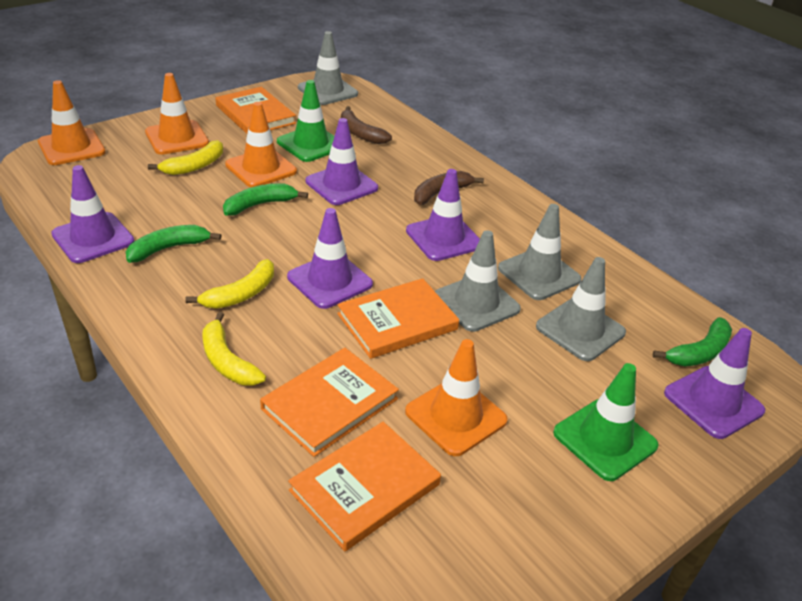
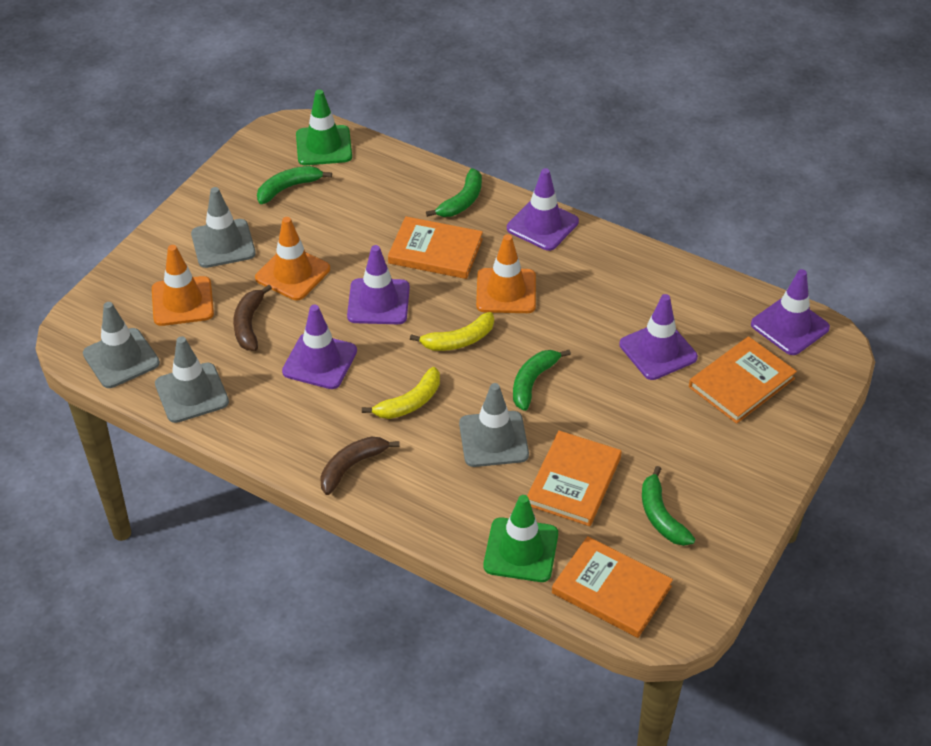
green banana: 3 -> 4
orange traffic cone: 4 -> 3
yellow banana: 3 -> 2

